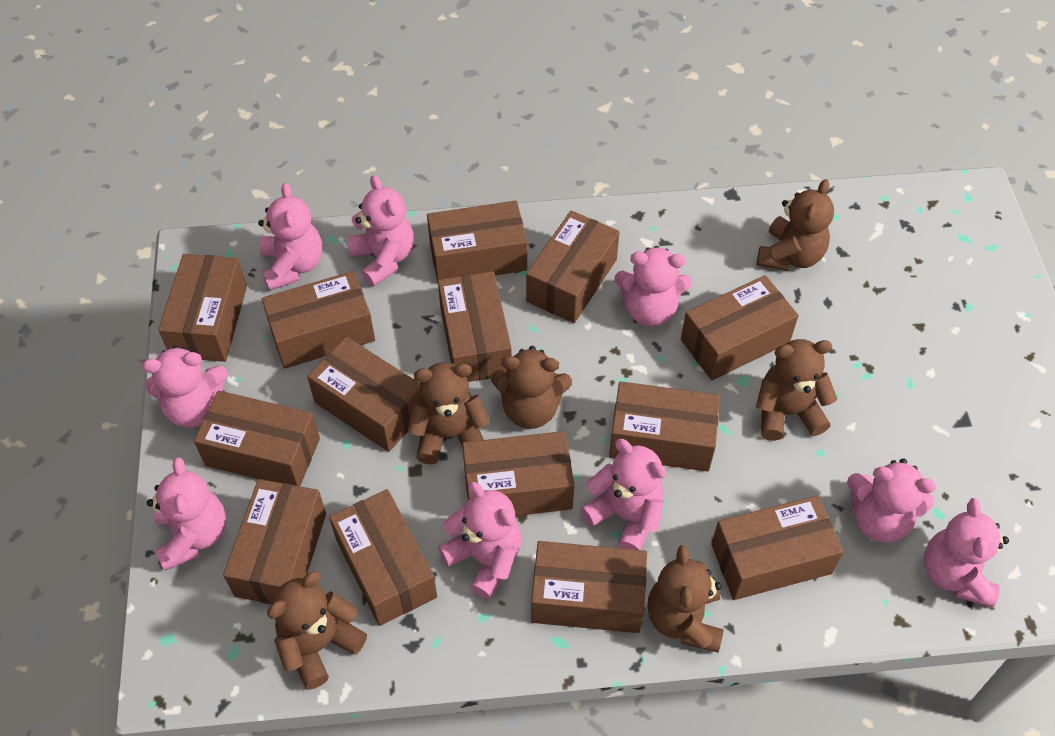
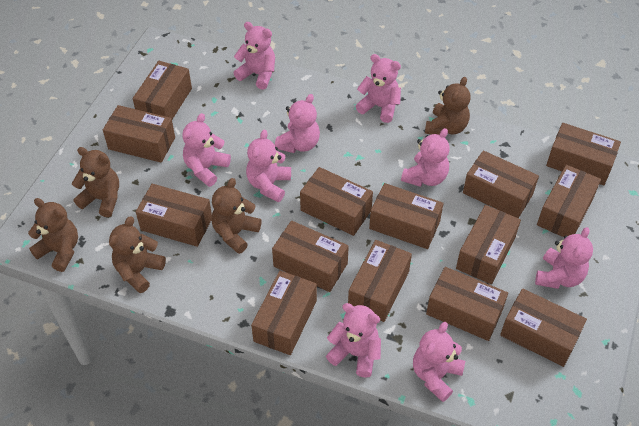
brown teddy bear: 6 -> 5

